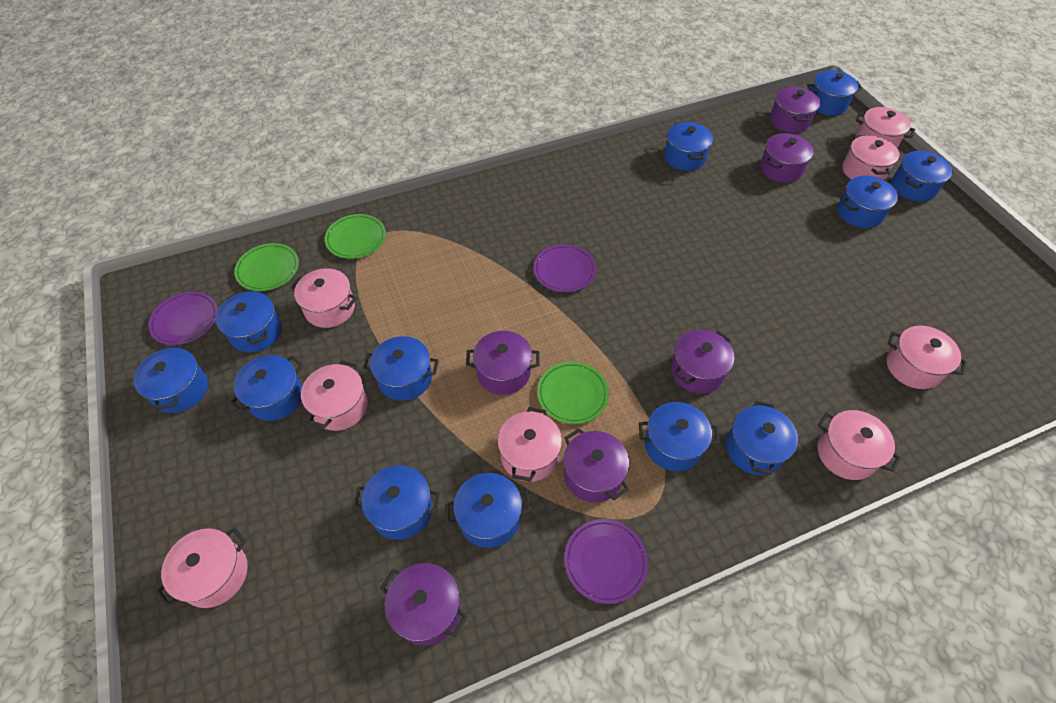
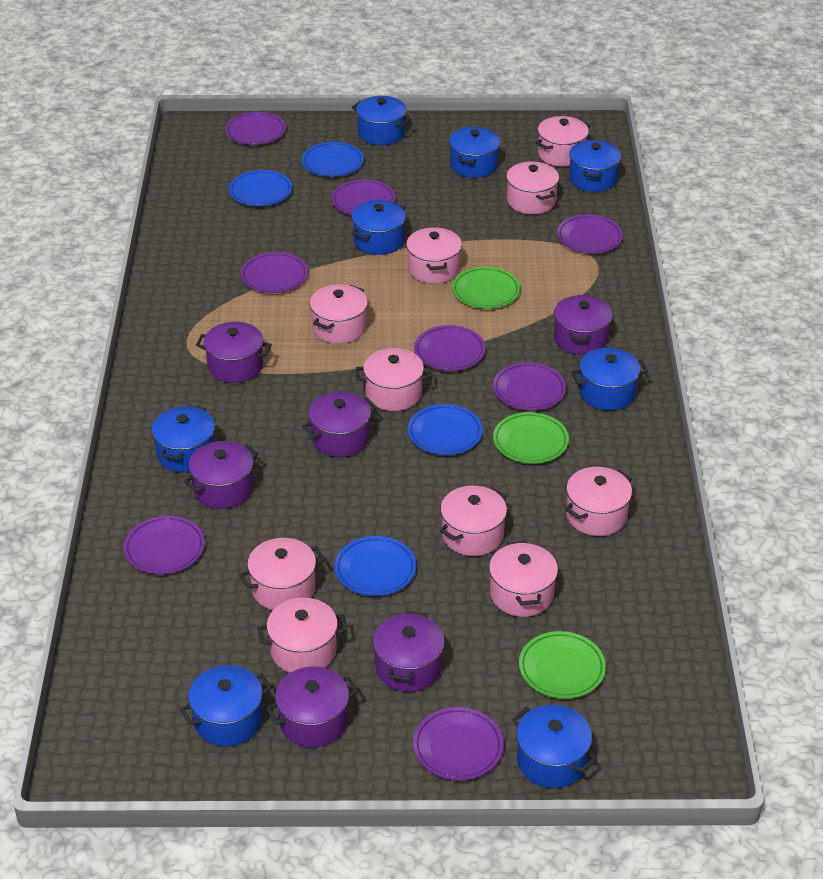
blue plate: 0 -> 4
blue pot: 12 -> 8
pink pot: 8 -> 10
purple plate: 3 -> 8

